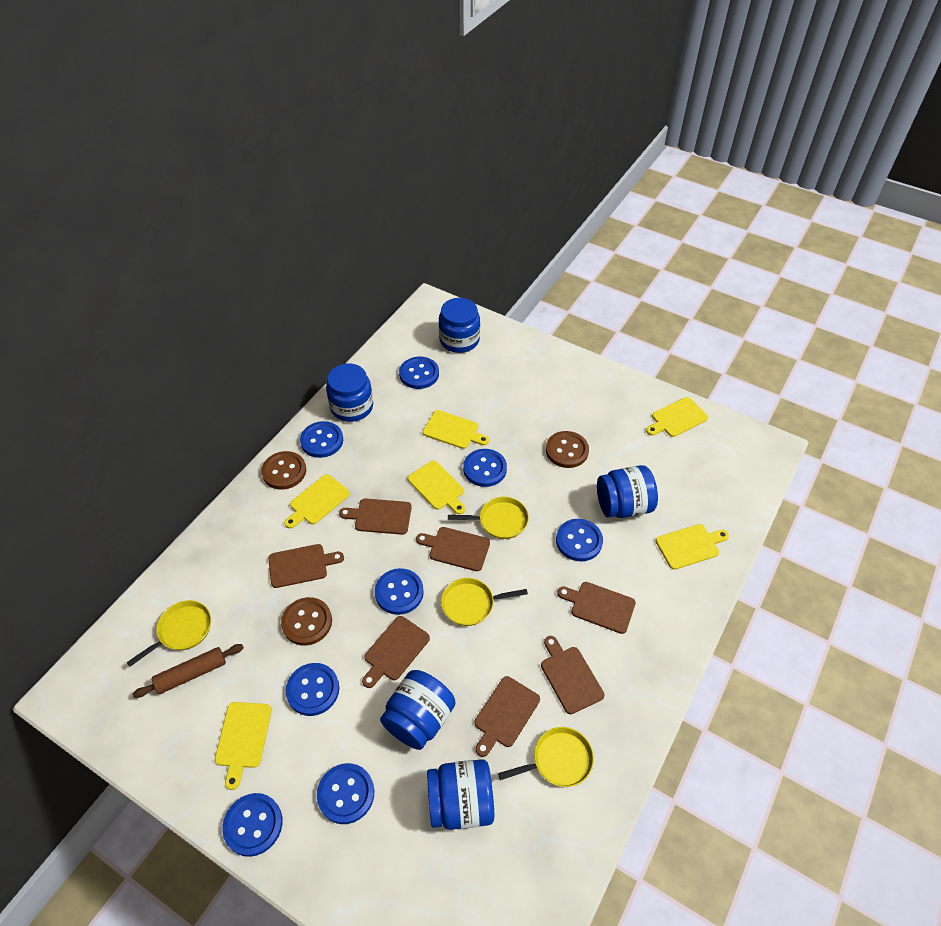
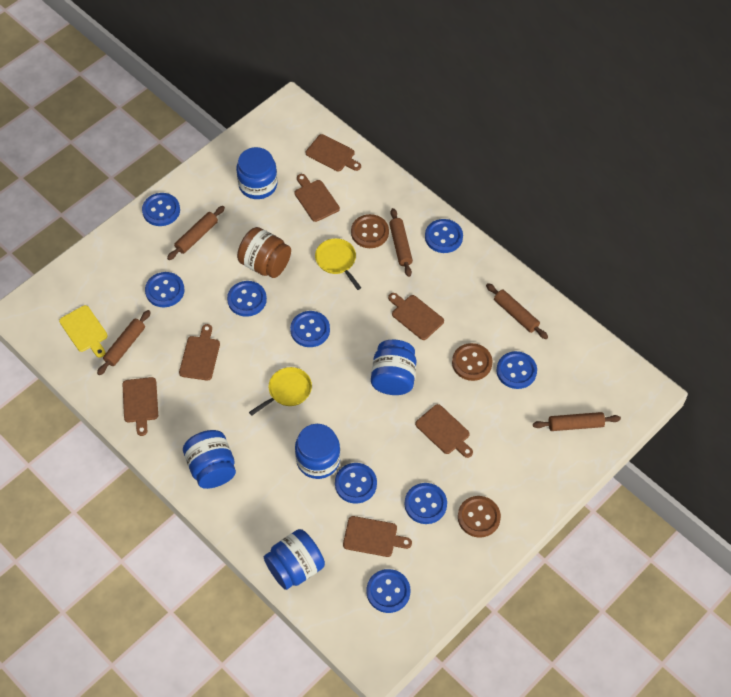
blue button: 8 -> 9
brown jar: 0 -> 1
brown rolling pin: 1 -> 5
yellow cutting board: 6 -> 1
yellow pan: 4 -> 2

